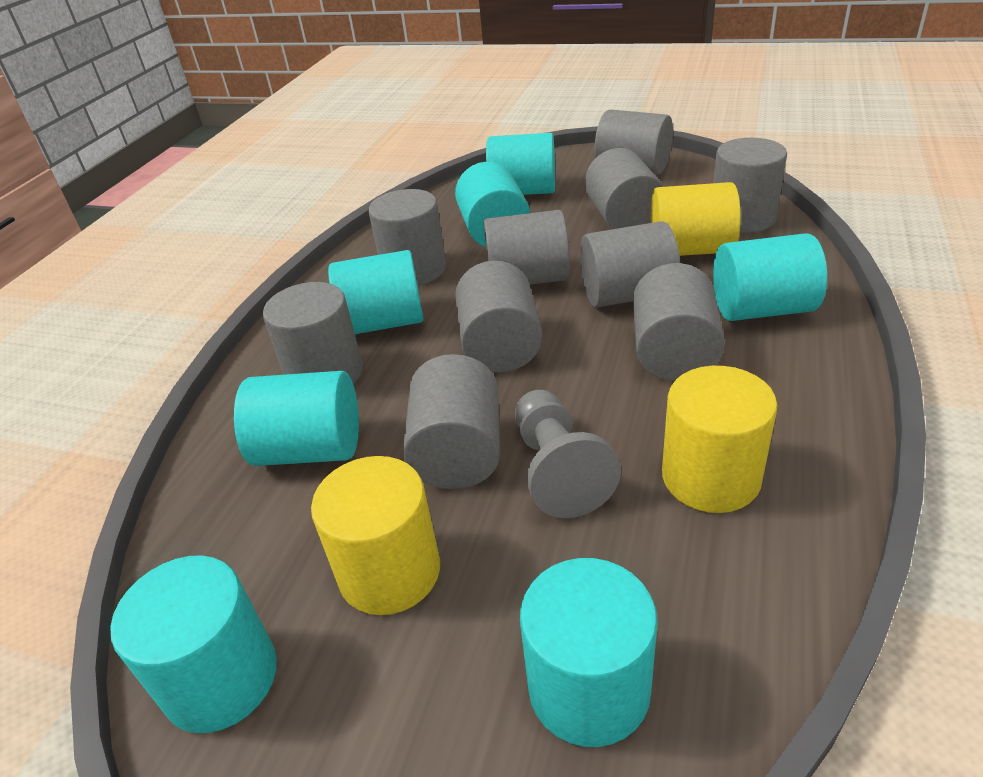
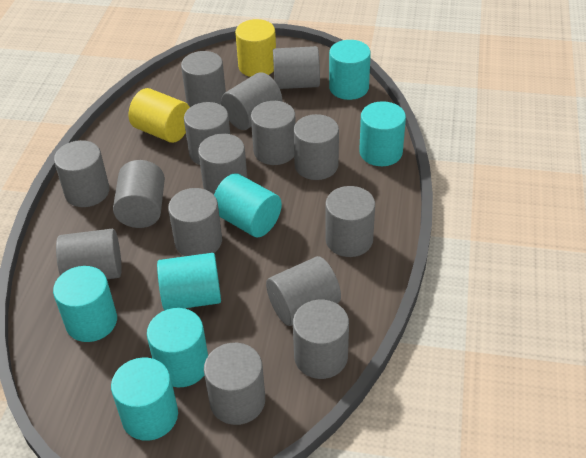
grey cylinder: 10 -> 15
grey pawn: 1 -> 0
yellow cylinder: 3 -> 2

